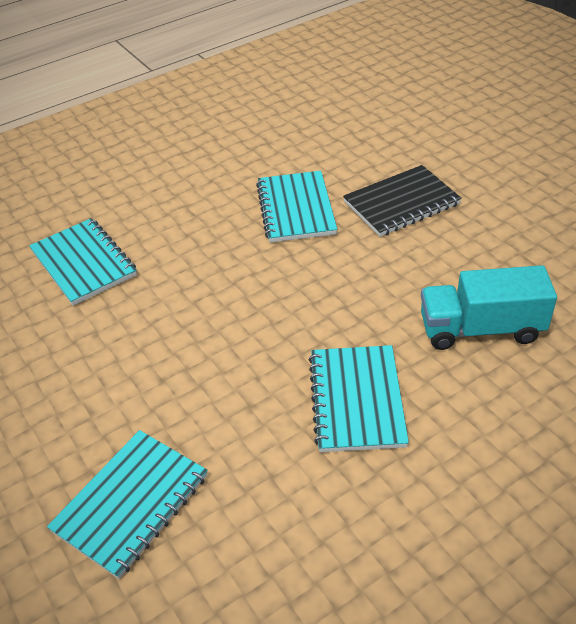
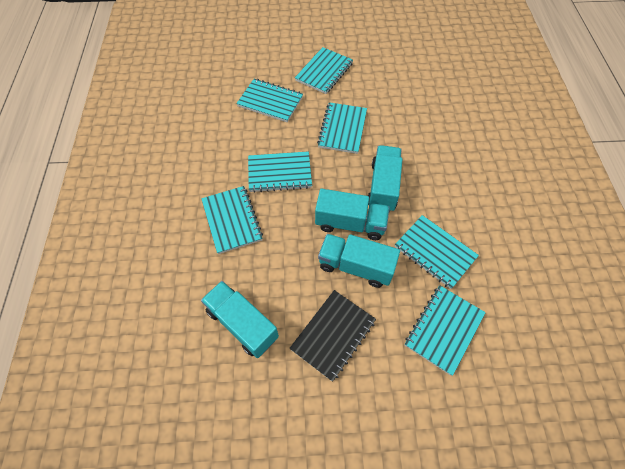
turquoise notebook: 4 -> 7
turquoise truck: 1 -> 4

